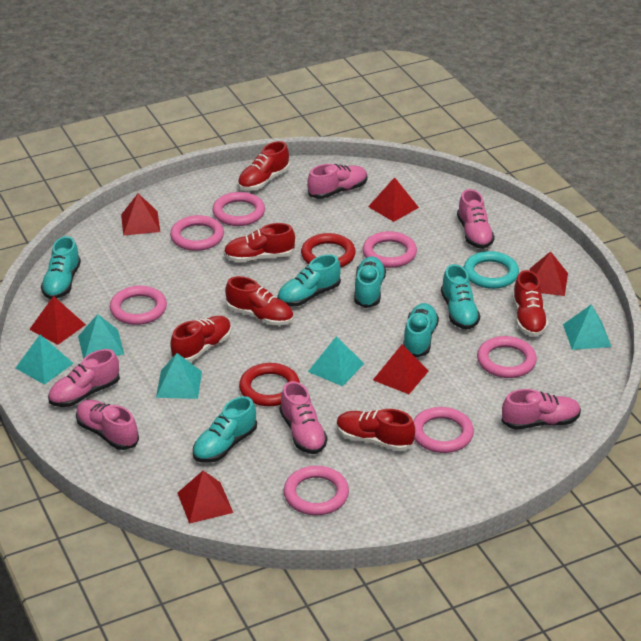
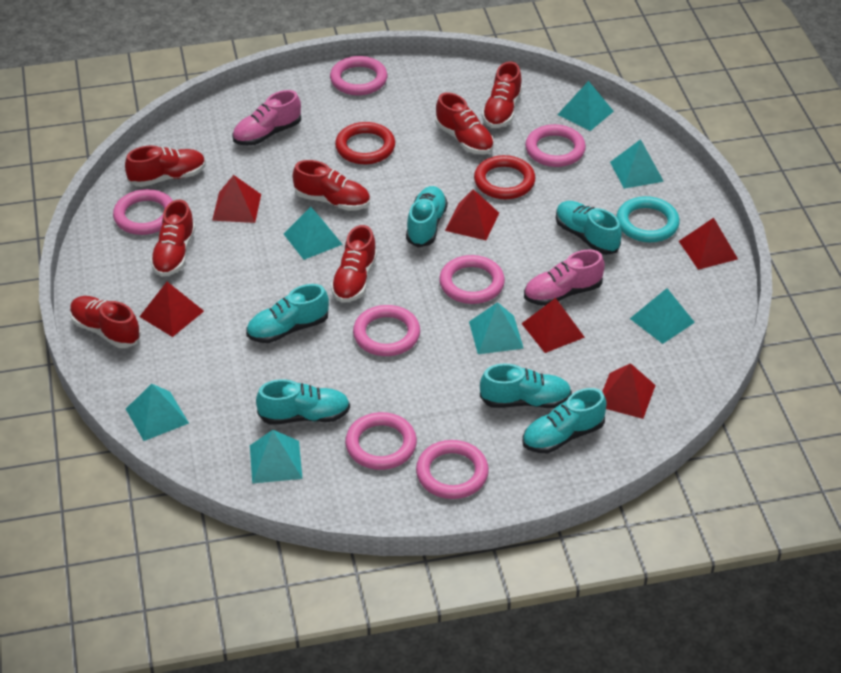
pink shoe: 6 -> 2
red shoe: 6 -> 7
turquoise pyramid: 5 -> 7

